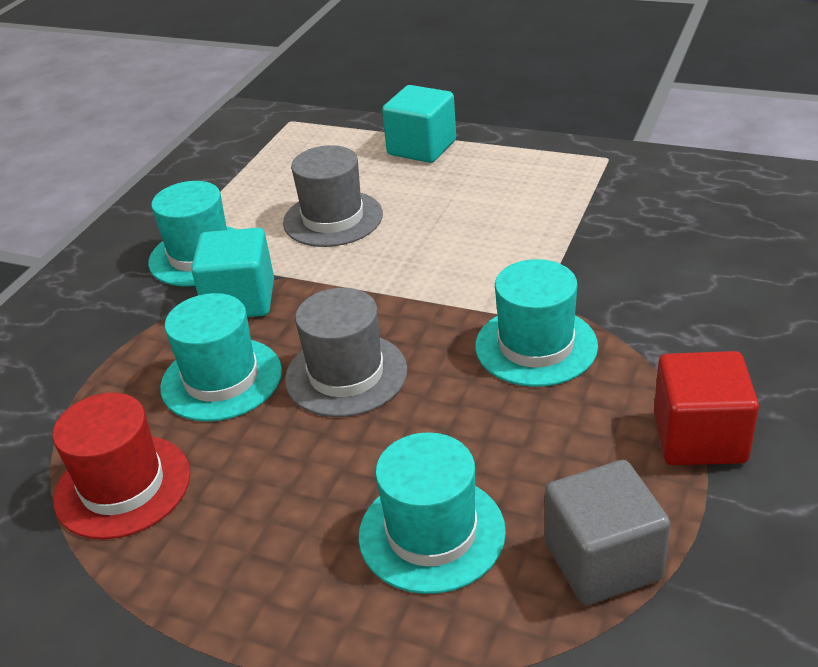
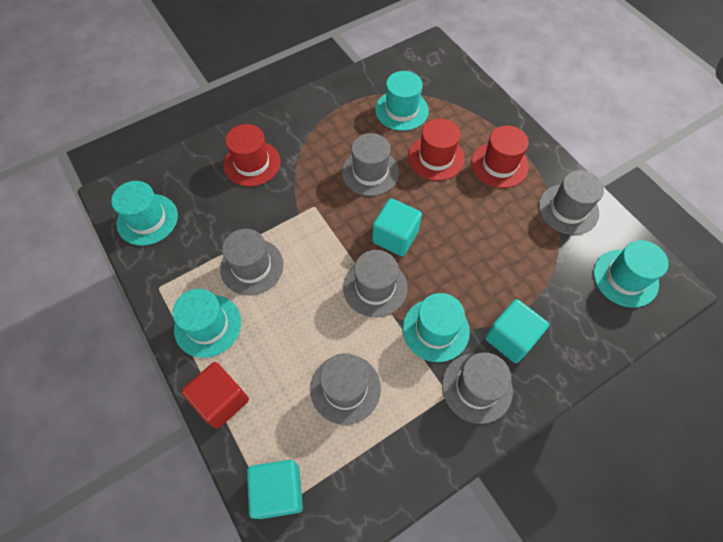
grey cube: 1 -> 0
grey hat: 2 -> 6
red hat: 1 -> 3
turquoise cube: 2 -> 3
turquoise hat: 4 -> 5

